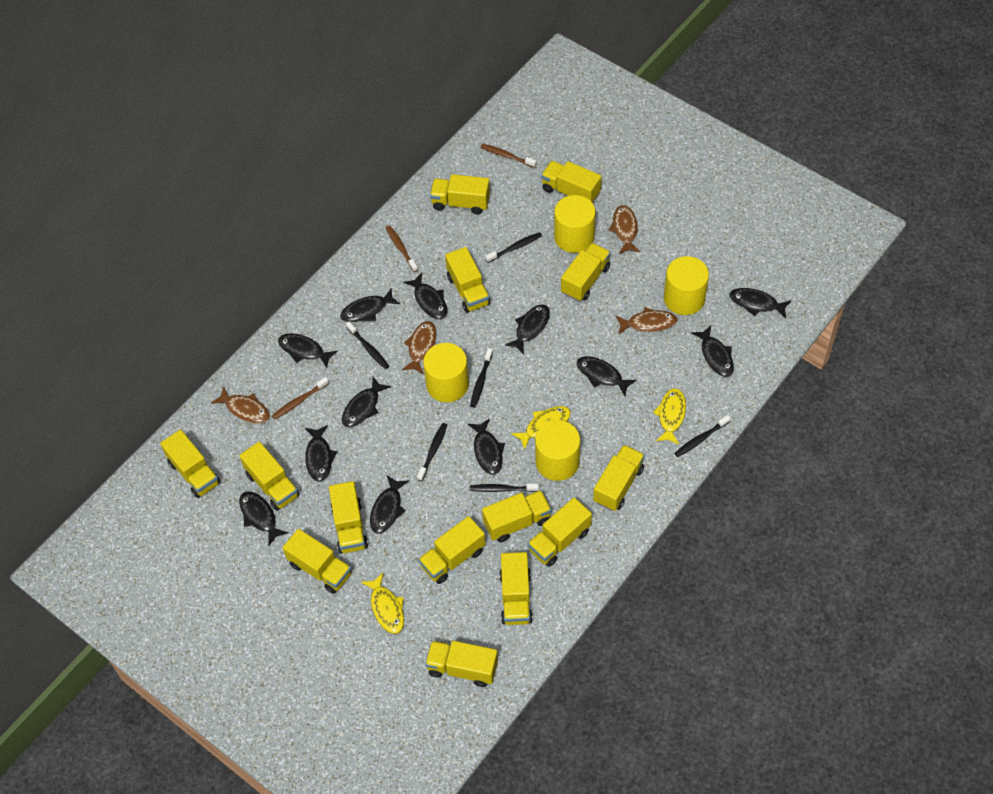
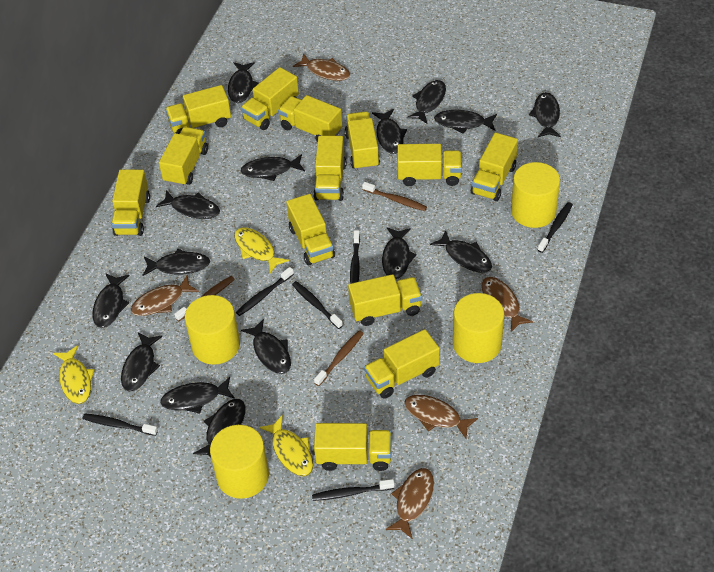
black fish: 12 -> 15
brown fish: 4 -> 5
yellow truck: 14 -> 13

